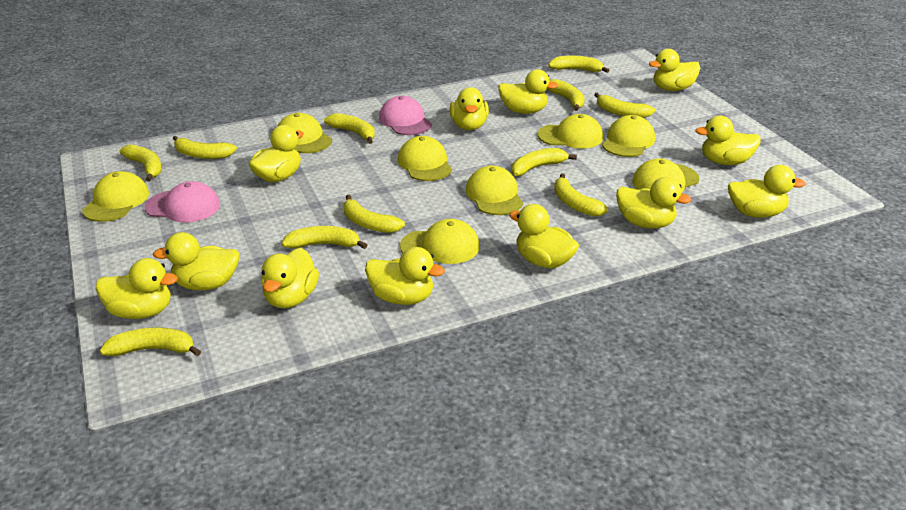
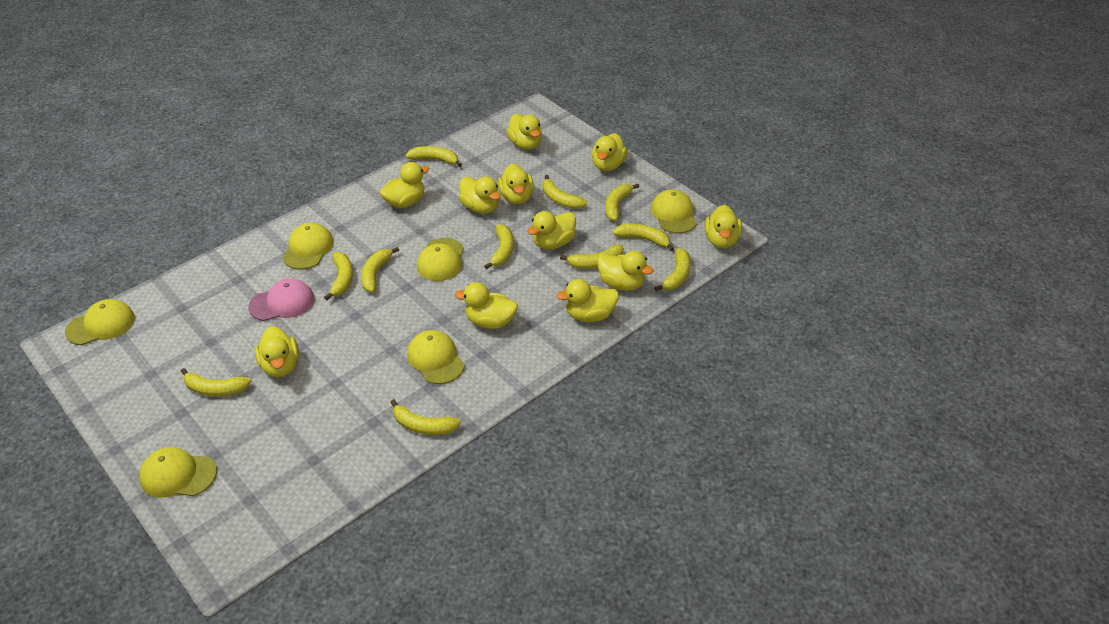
pink cap: 2 -> 1
yellow cap: 8 -> 6
yellow duck: 12 -> 11

